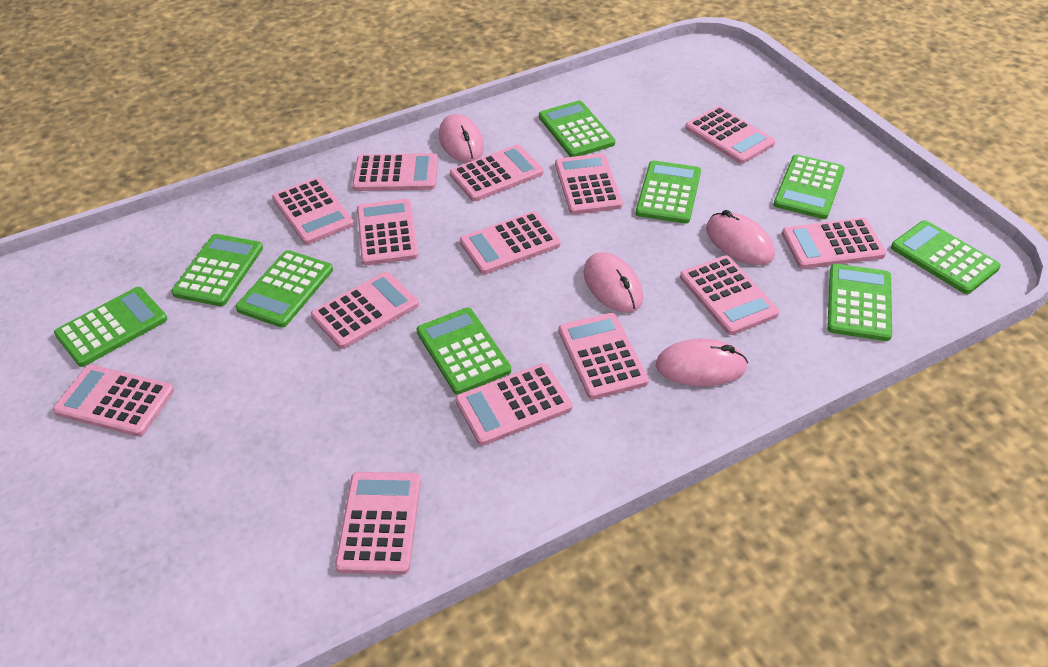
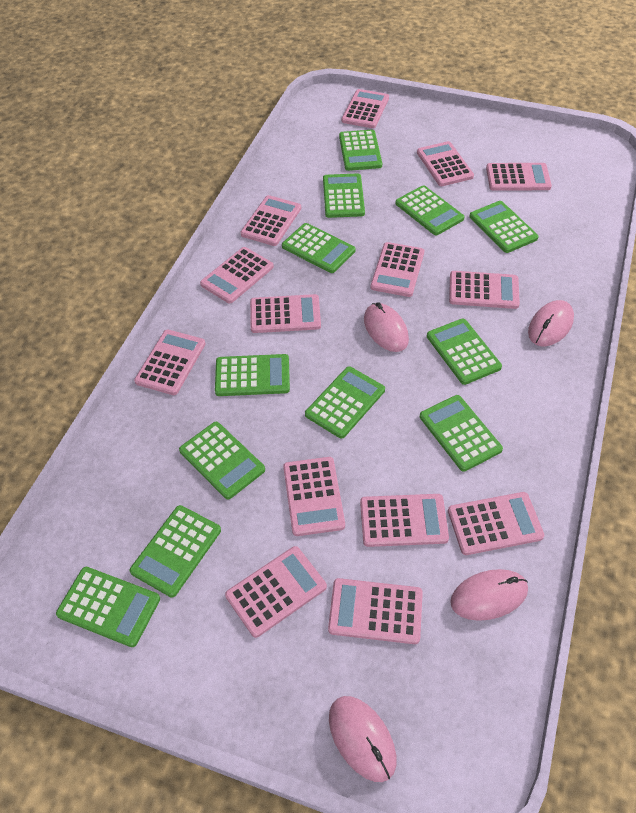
green calculator: 9 -> 12

